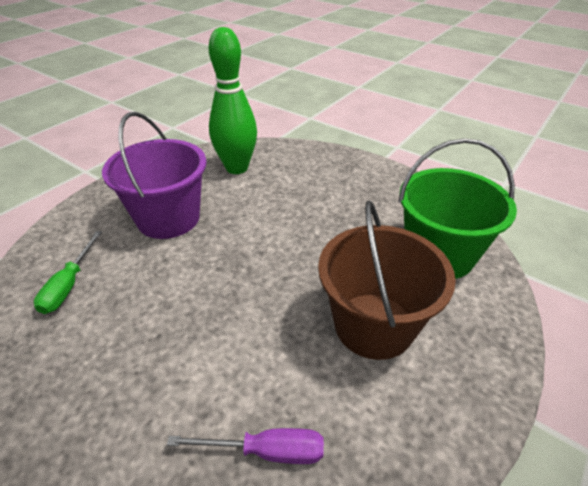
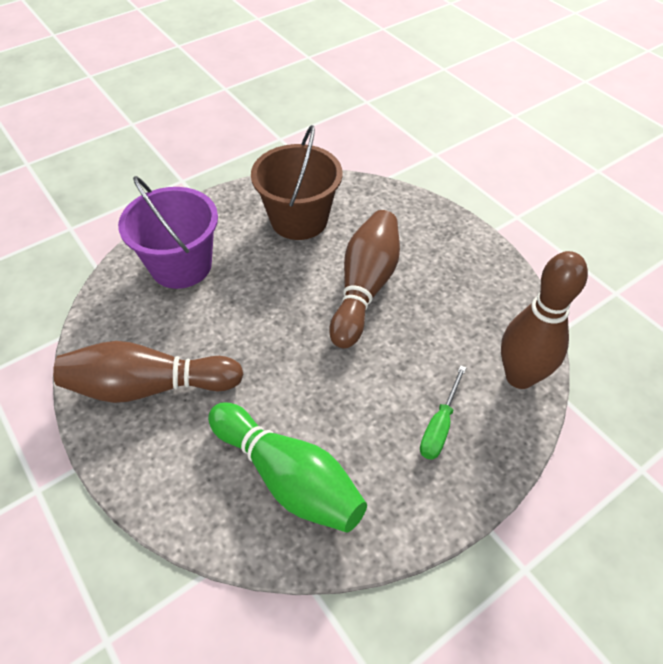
brown bowling pin: 0 -> 3
green bucket: 1 -> 0
purple screwdriver: 1 -> 0

